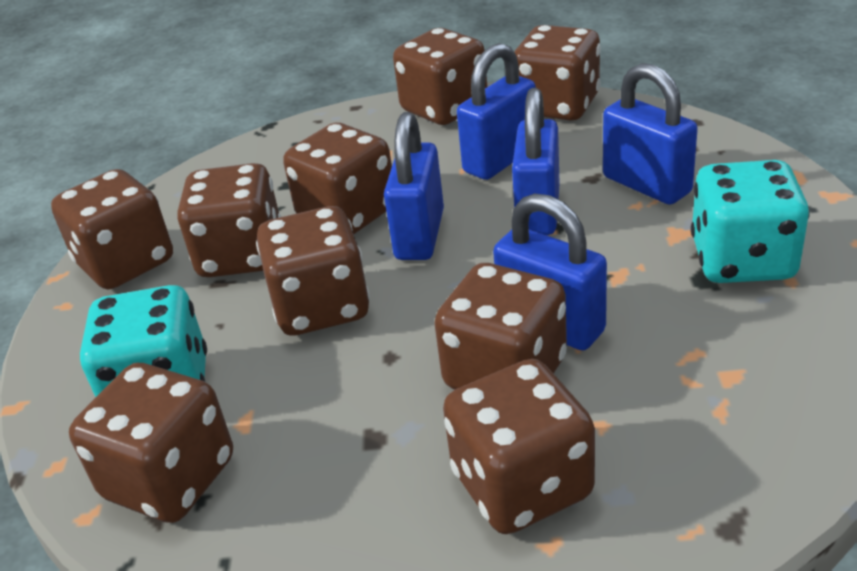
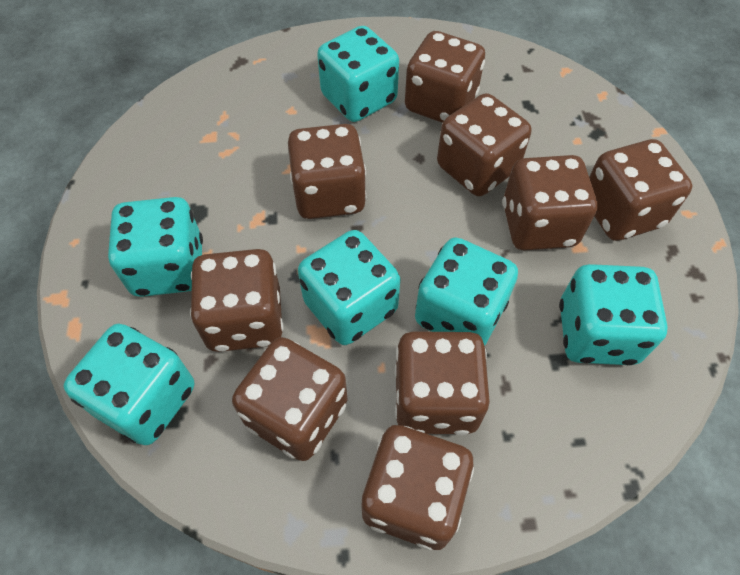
blue padlock: 5 -> 0
turquoise dice: 2 -> 6

